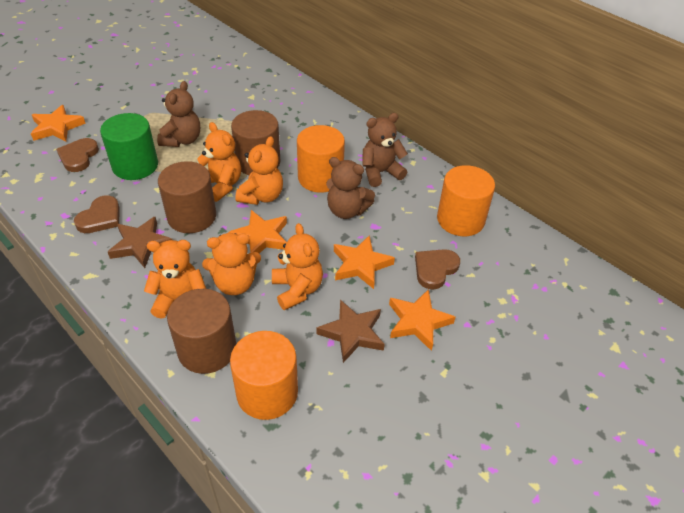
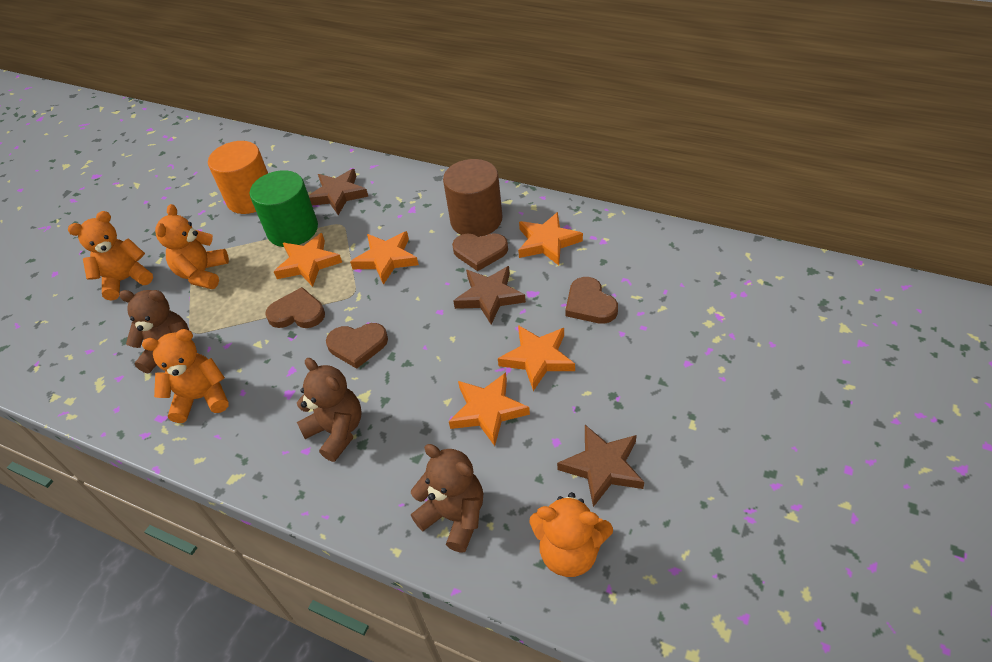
brown cylinder: 3 -> 1
brown heart: 3 -> 4
brown star: 2 -> 3
orange cylinder: 3 -> 1
orange star: 4 -> 5
orange teddy bear: 5 -> 4

